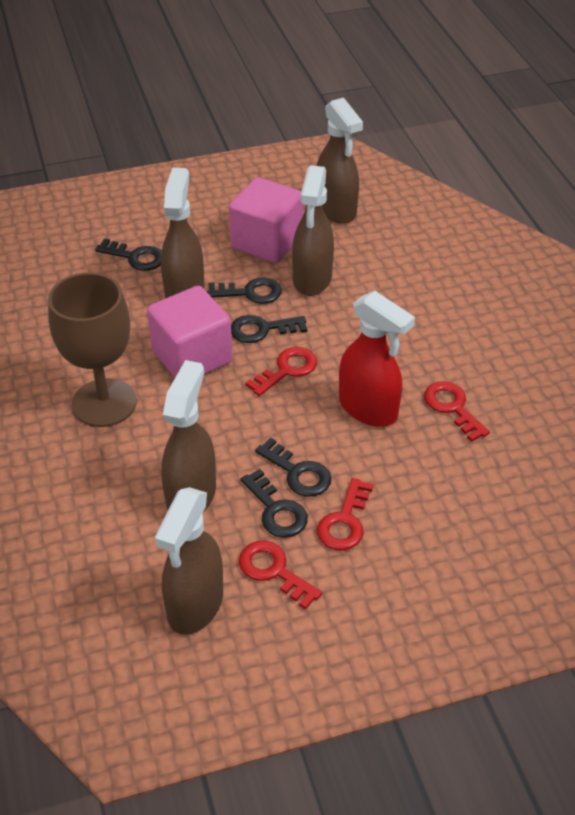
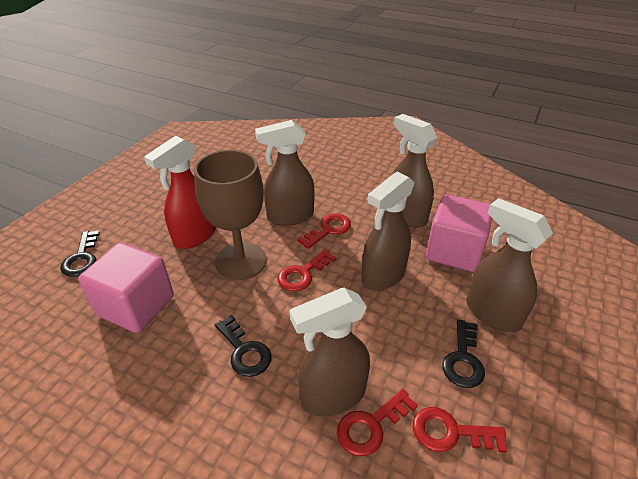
black key: 5 -> 3

